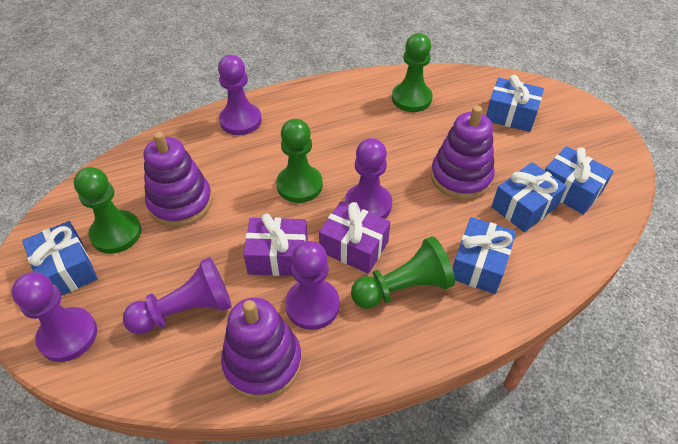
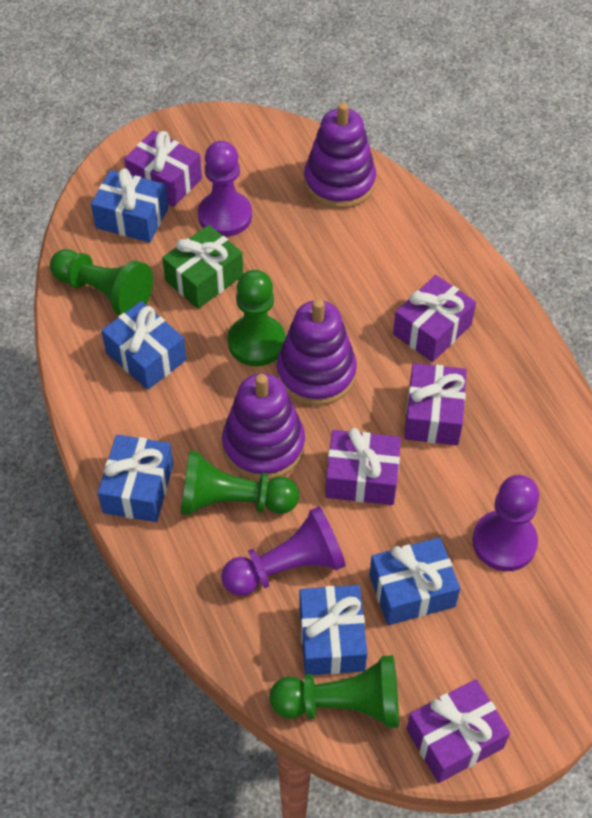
green gift: 0 -> 1
purple gift: 2 -> 5
purple pawn: 5 -> 3

